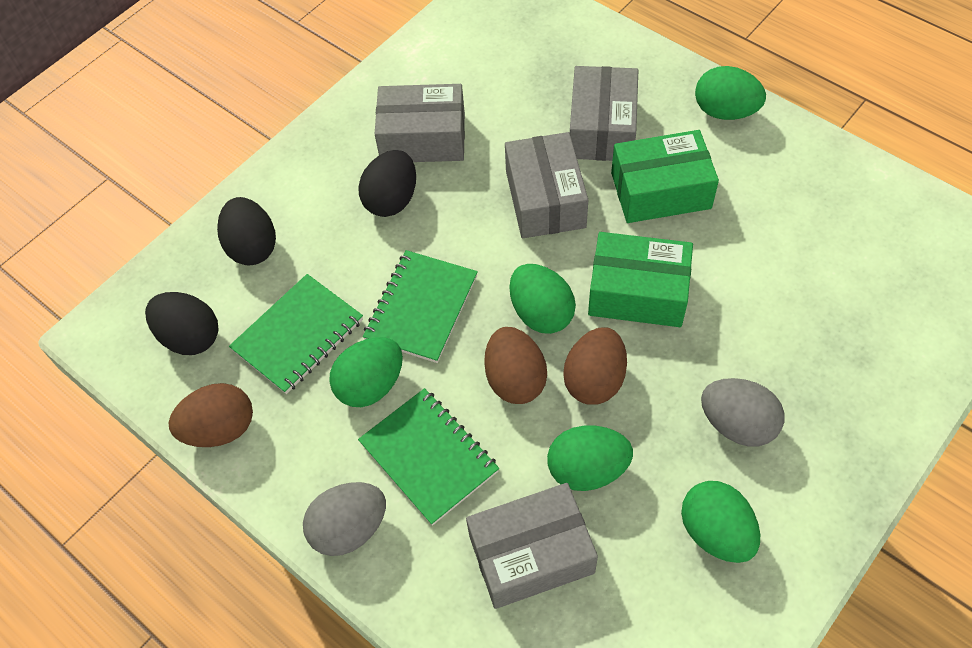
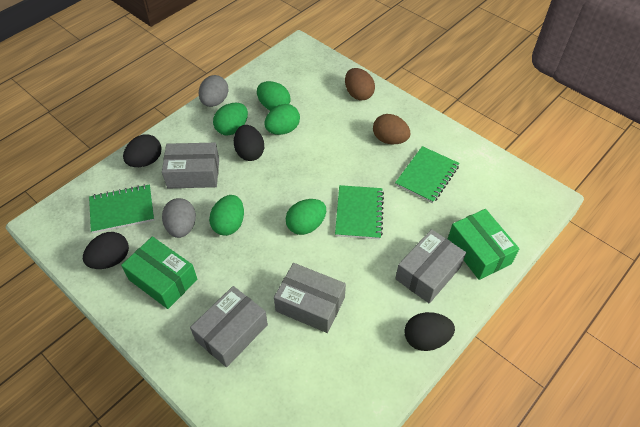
black egg: 3 -> 4
brown egg: 3 -> 2

